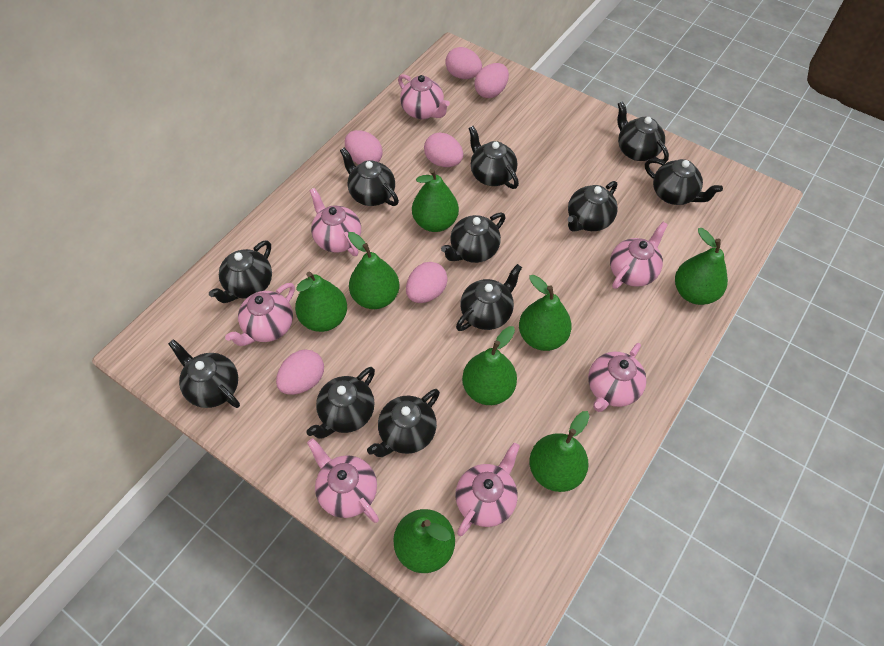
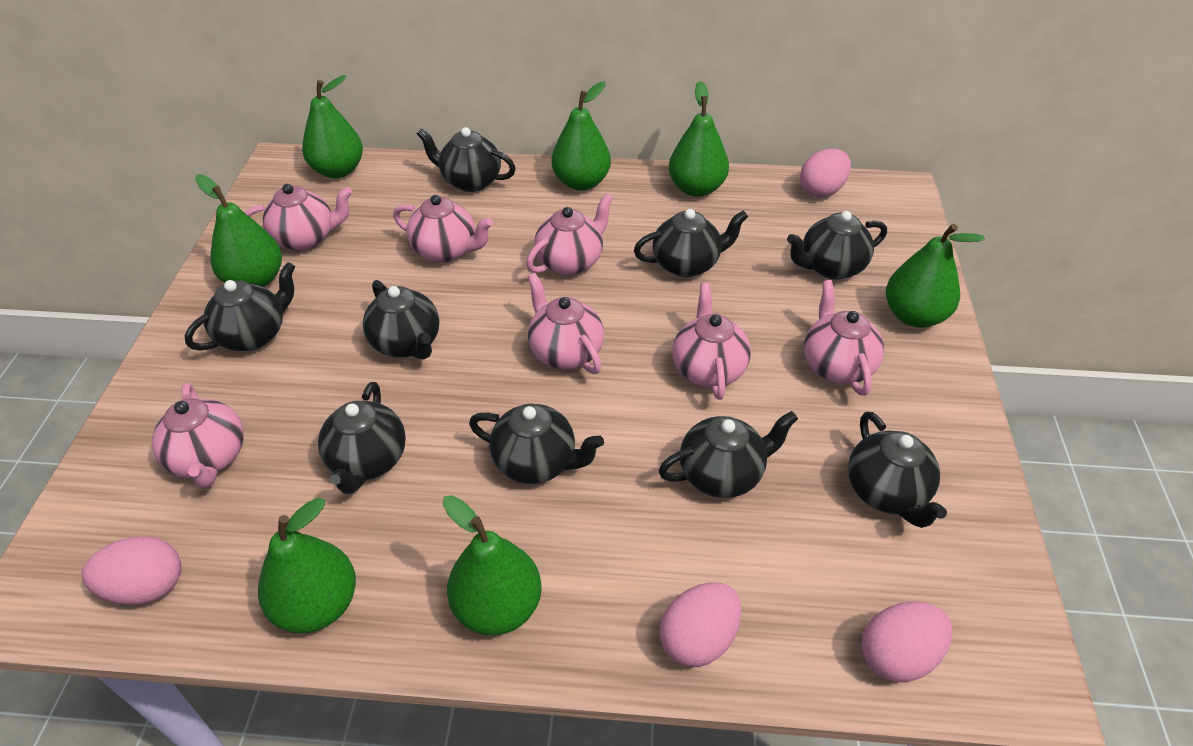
black teapot: 11 -> 9
green pear: 8 -> 7
pink egg: 6 -> 4

